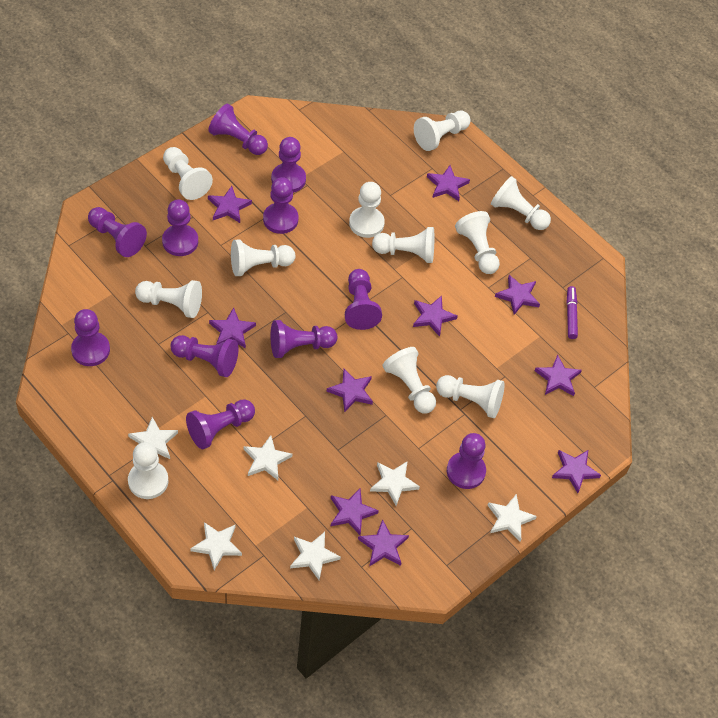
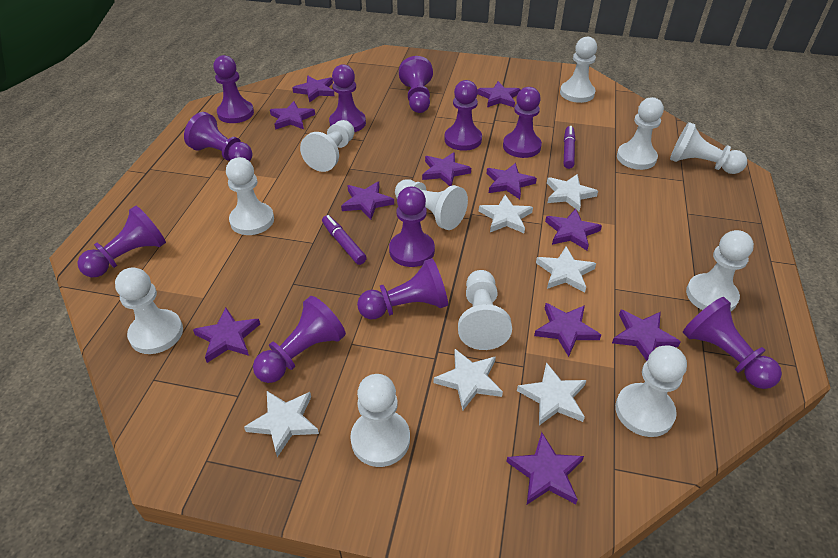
purple marker: 1 -> 2
purple star: 10 -> 11

